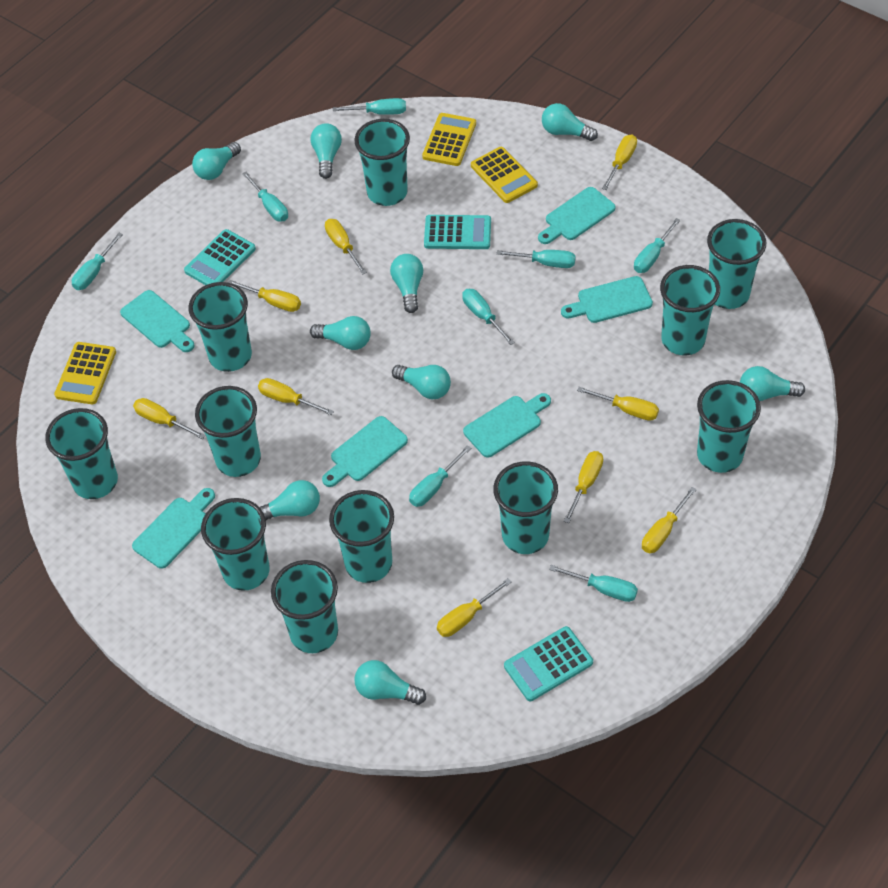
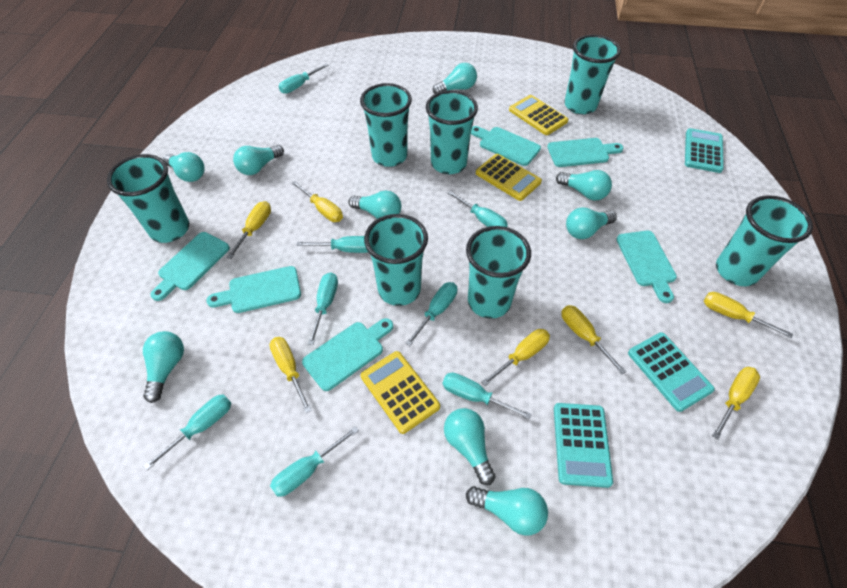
turquoise cup: 11 -> 7
yellow screwdriver: 9 -> 7

